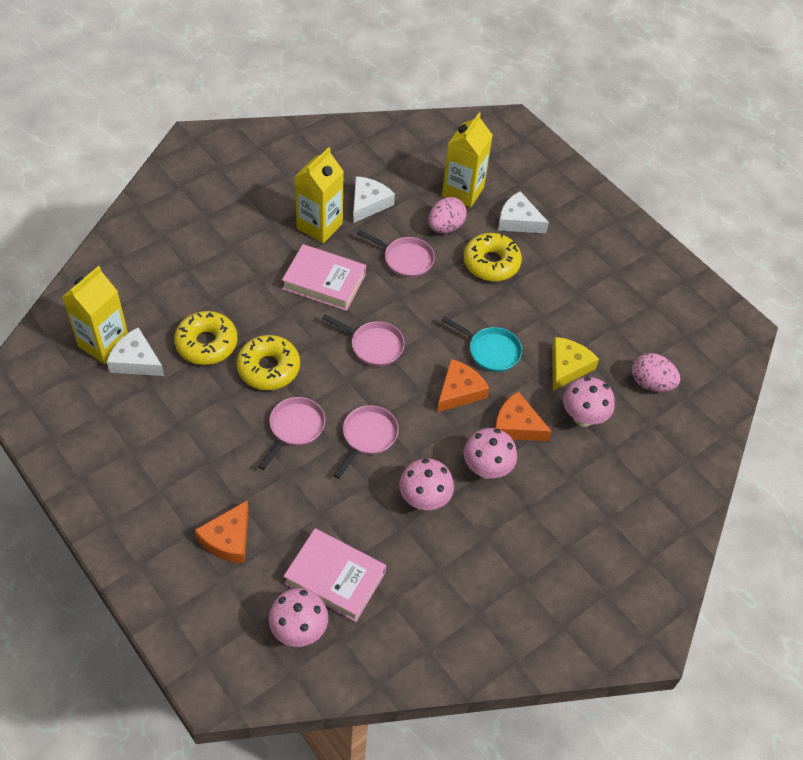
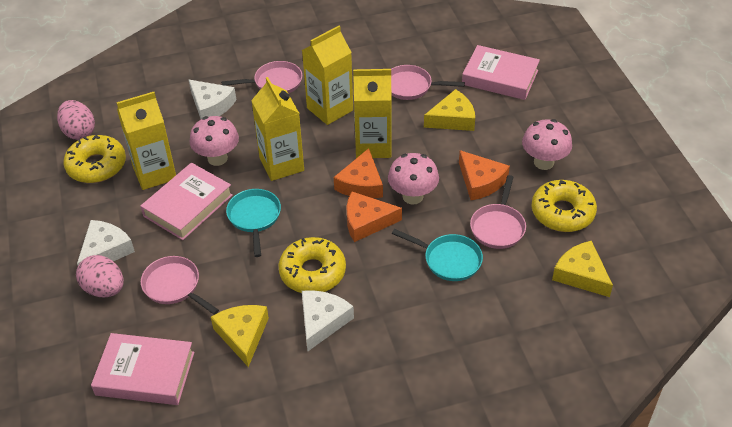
pink book: 2 -> 3
pink mushroom: 4 -> 3
turquoise pan: 1 -> 2
yellow carton: 3 -> 4
yellow cheese: 1 -> 3

